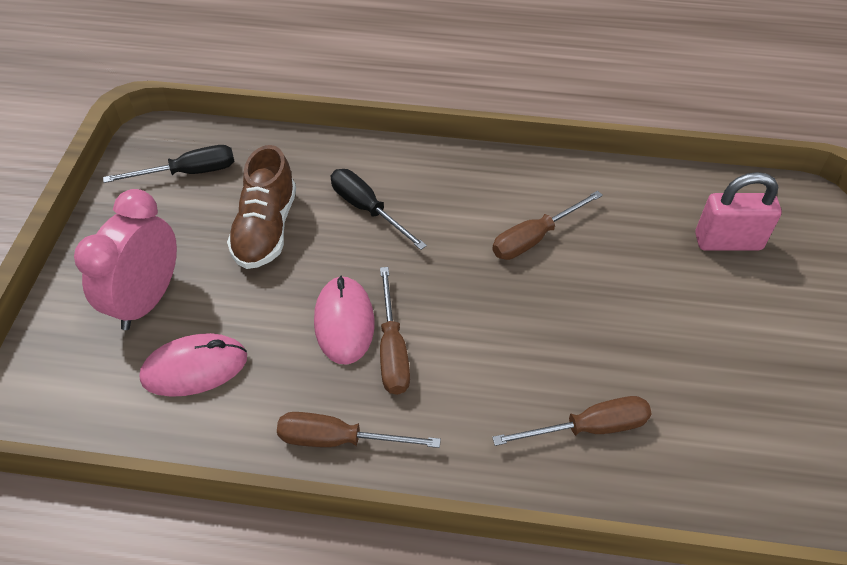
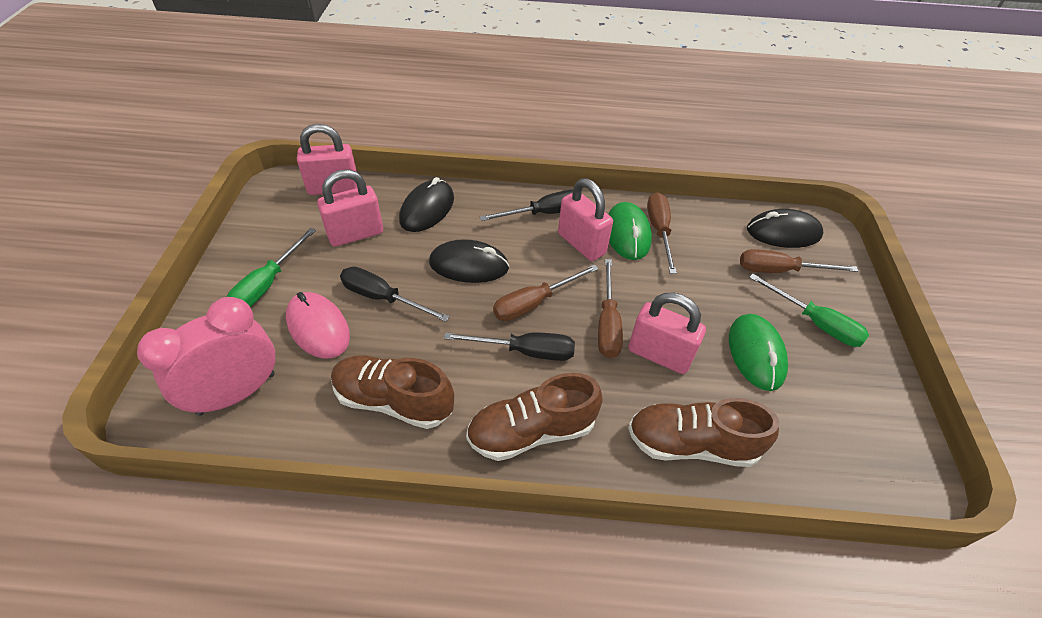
black mouse: 0 -> 3
black screwdriver: 2 -> 3
brown shoe: 1 -> 3
green mouse: 0 -> 2
green screwdriver: 0 -> 2
pink mouse: 2 -> 1
pink padlock: 1 -> 4

